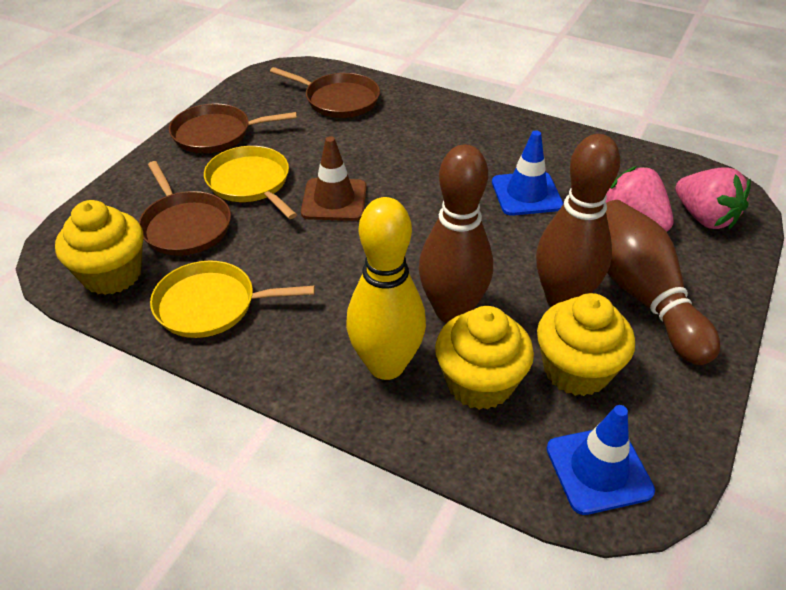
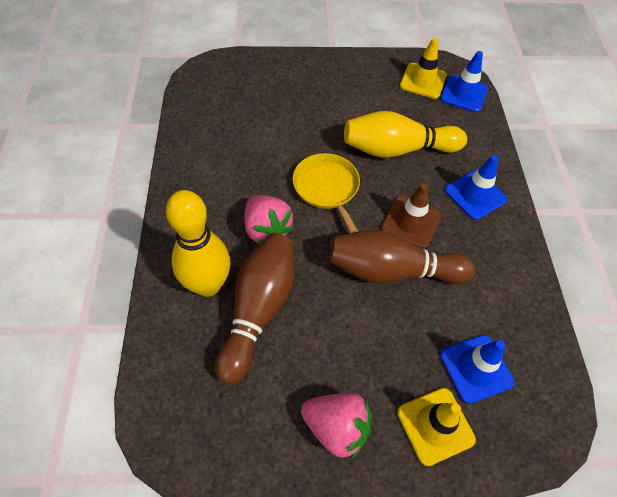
blue traffic cone: 2 -> 3
brown bowling pin: 3 -> 2
brown pan: 3 -> 0
yellow bowling pin: 1 -> 2
yellow cupcake: 3 -> 0
yellow pan: 2 -> 1
yellow traffic cone: 0 -> 2

